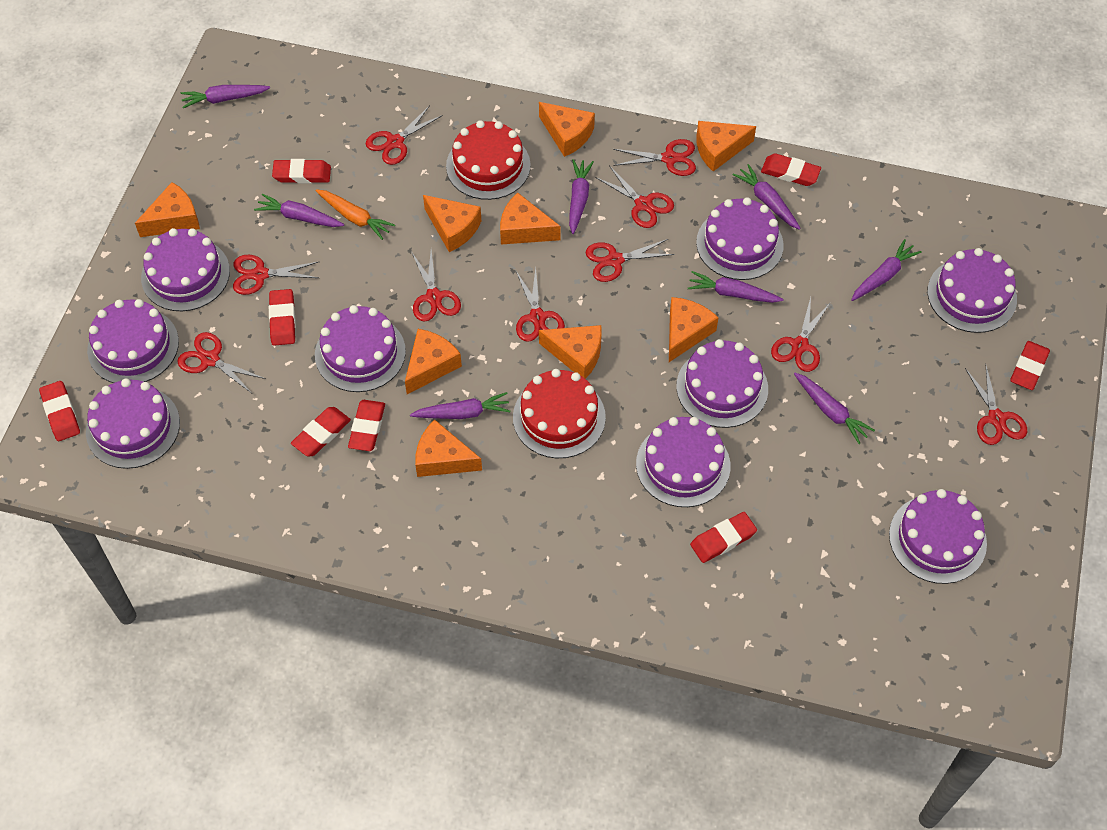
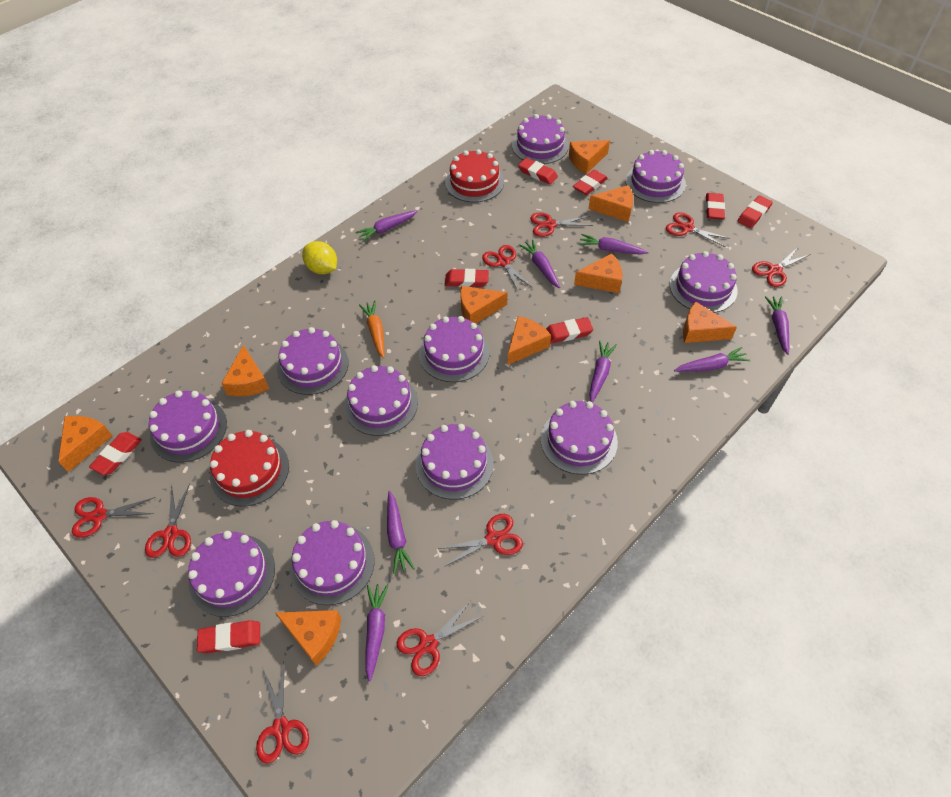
purple cake: 9 -> 11
red scissors: 10 -> 9
yellow lemon: 0 -> 1

